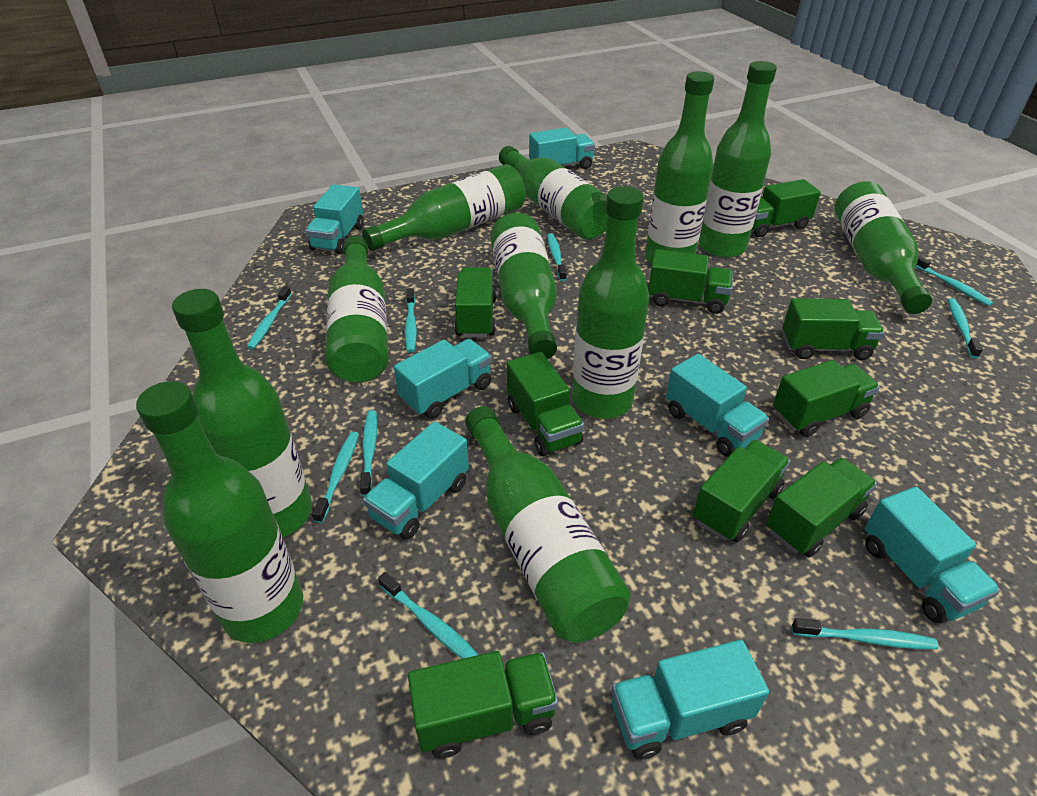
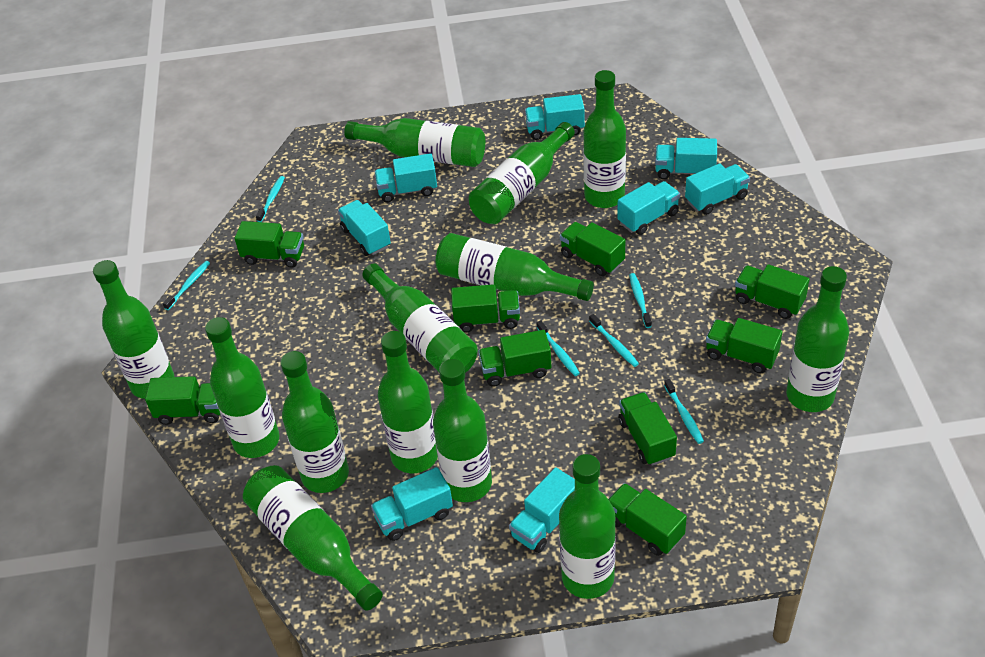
green bottle: 11 -> 13
turquoise toothbrush: 9 -> 6
turquoise truck: 7 -> 8

